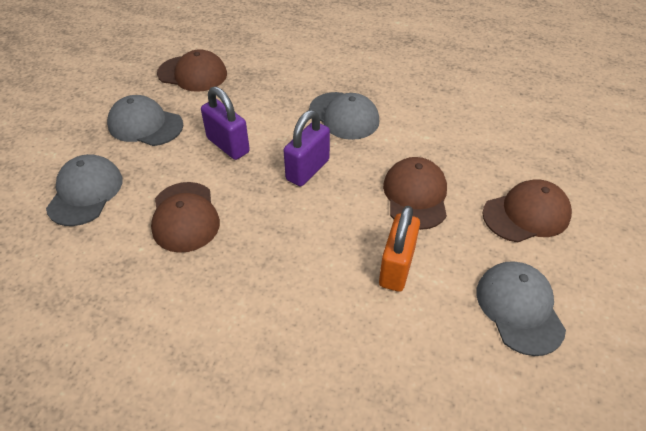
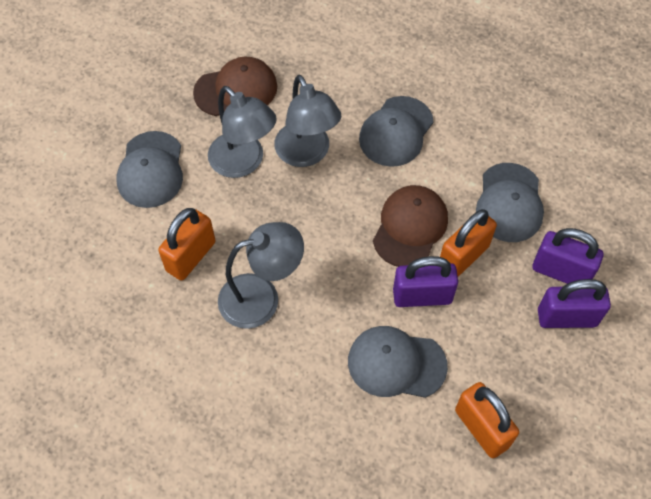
brown cap: 4 -> 2
grey lamp: 0 -> 3
orange padlock: 1 -> 3
purple padlock: 2 -> 3

